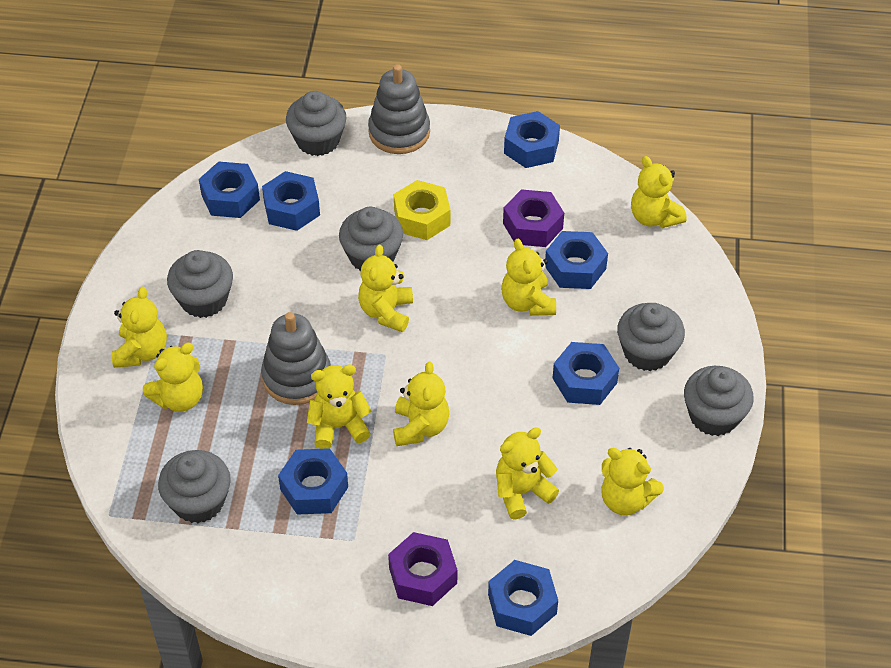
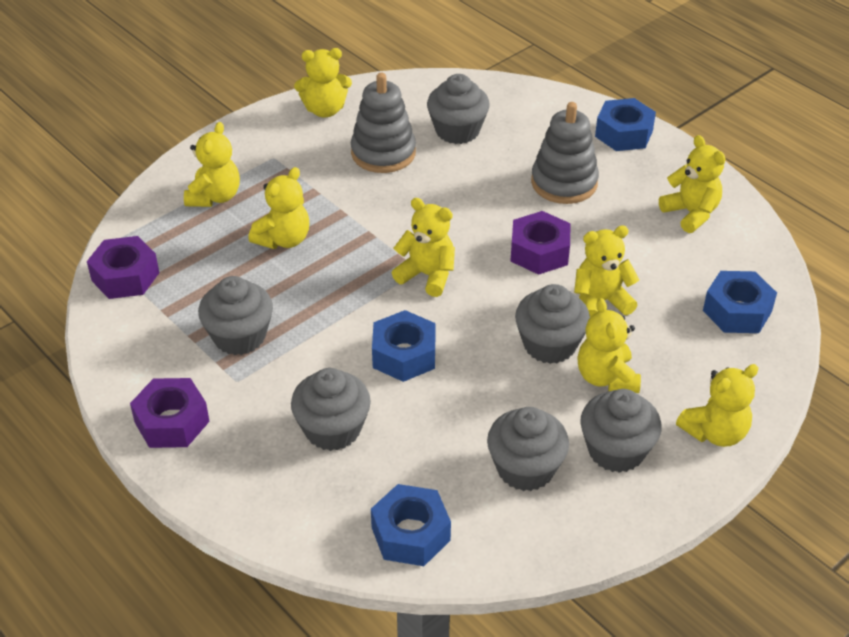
blue nut: 7 -> 4
purple nut: 2 -> 3
yellow nut: 1 -> 0
yellow teddy bear: 9 -> 8

